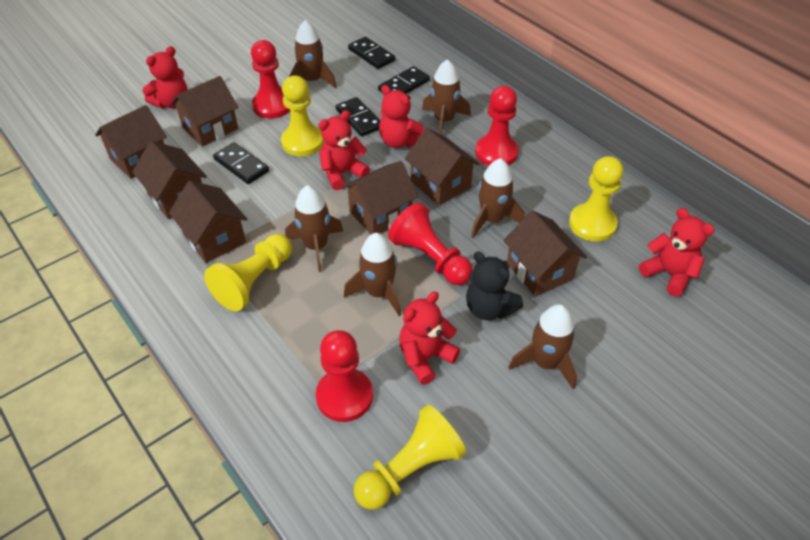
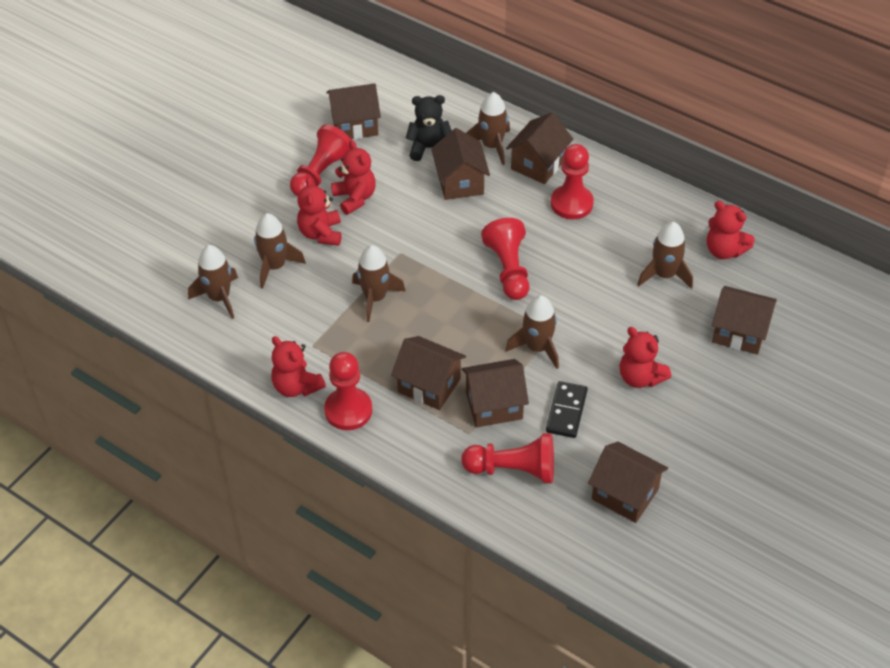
black domino: 4 -> 1
red pawn: 4 -> 5
yellow pawn: 4 -> 0

